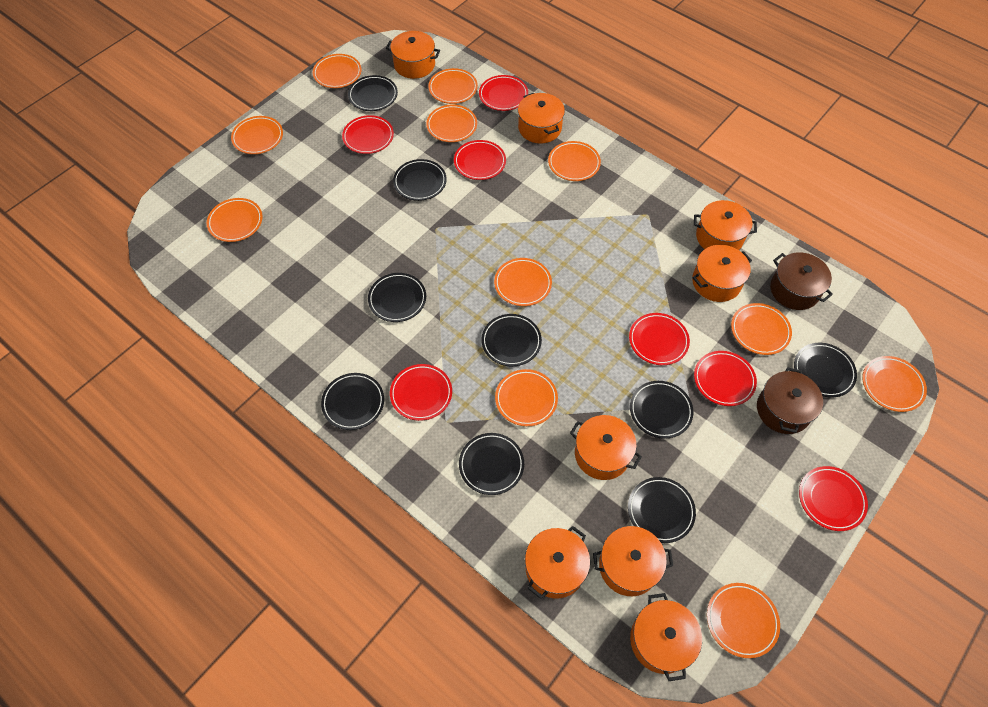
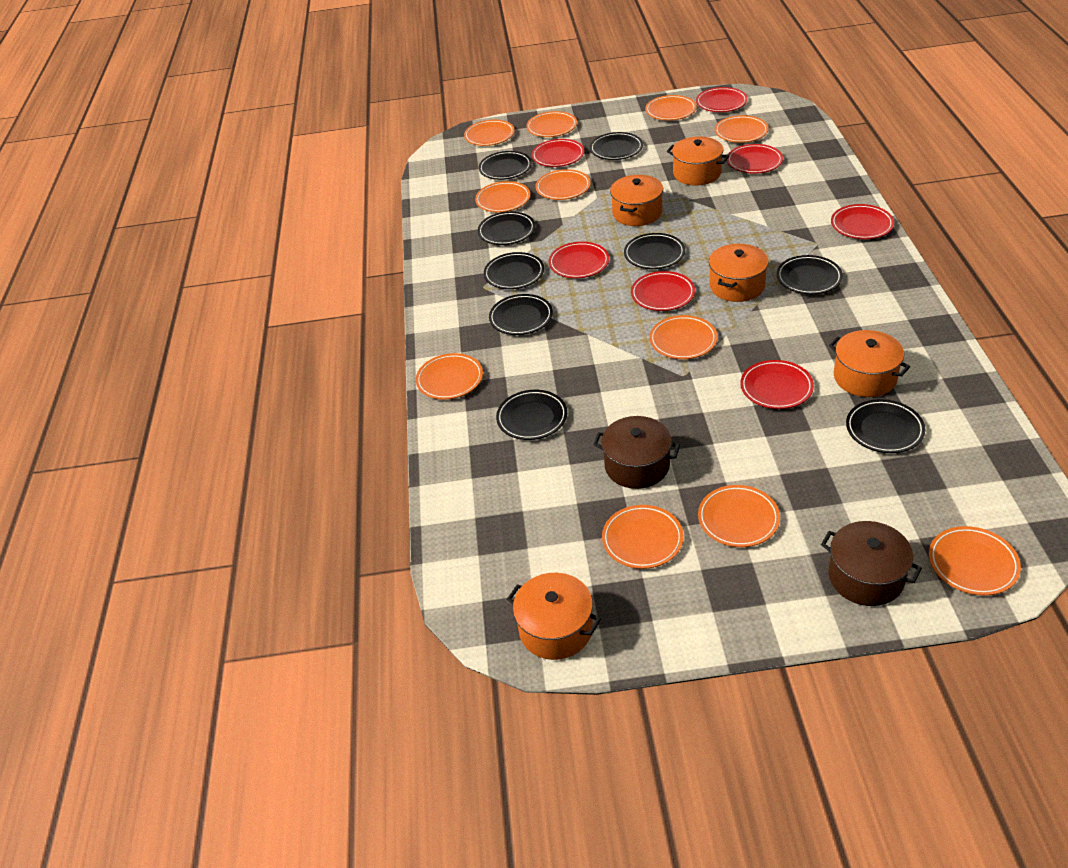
orange pot: 8 -> 5

